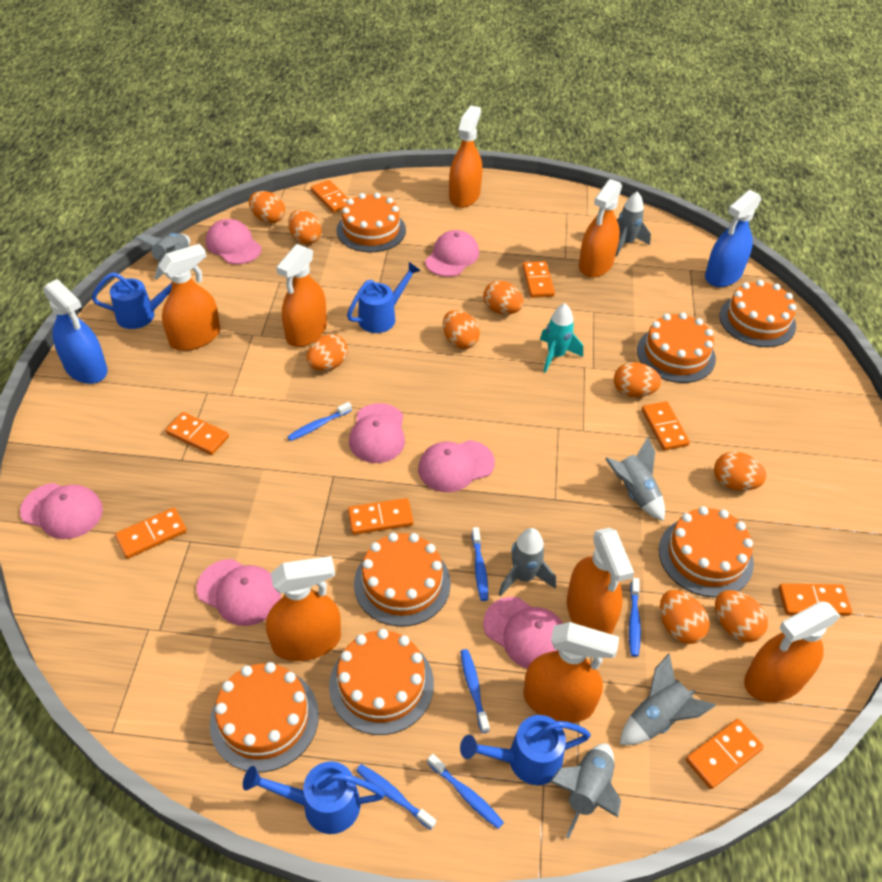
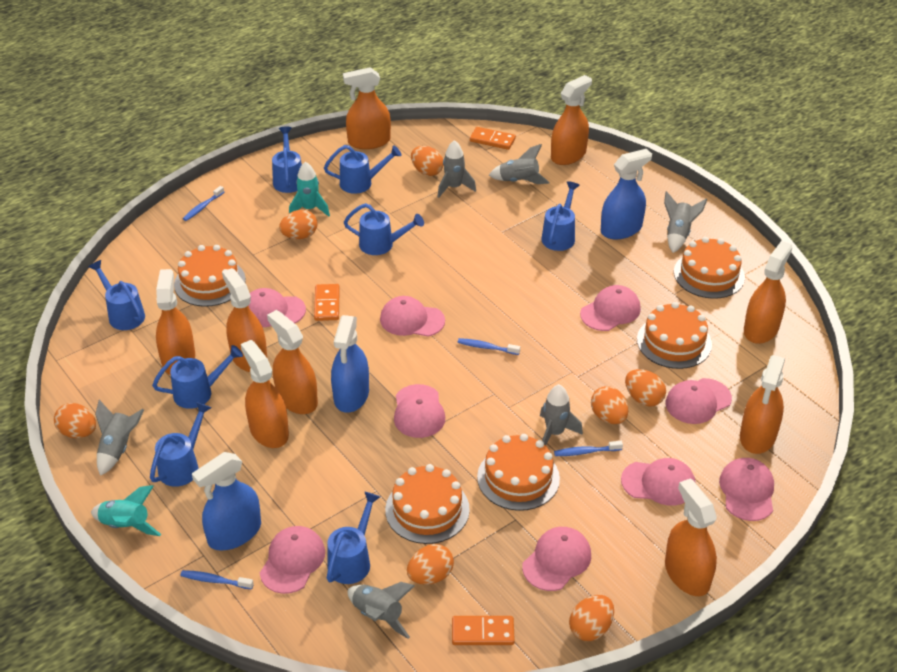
blue spray bottle: 2 -> 3
blue toothbrush: 6 -> 4
blue watering can: 4 -> 8
orange cake: 7 -> 5
orange domino: 8 -> 3
orange egg: 9 -> 7
orange spray bottle: 8 -> 9
pink cap: 7 -> 9
turquoise rocket: 1 -> 2

